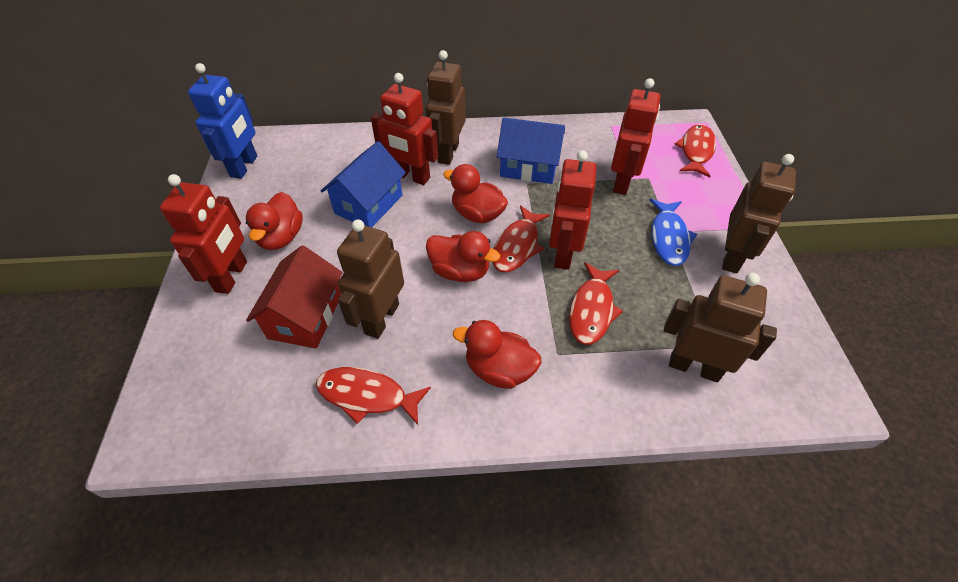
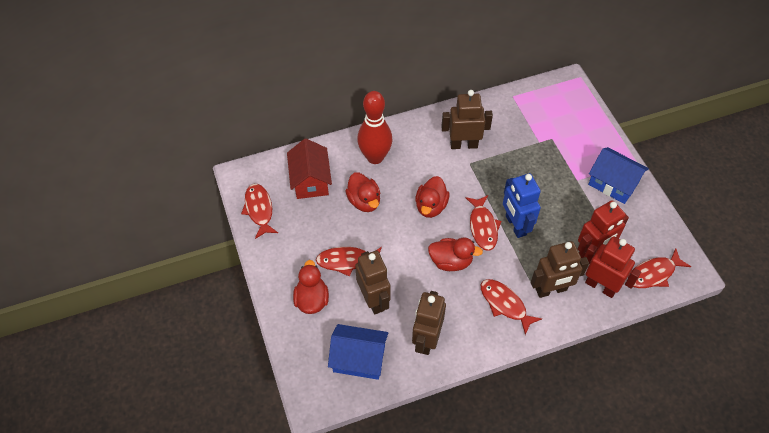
blue fish: 1 -> 0
red bowling pin: 0 -> 1
red fish: 4 -> 5
red robot: 4 -> 2

